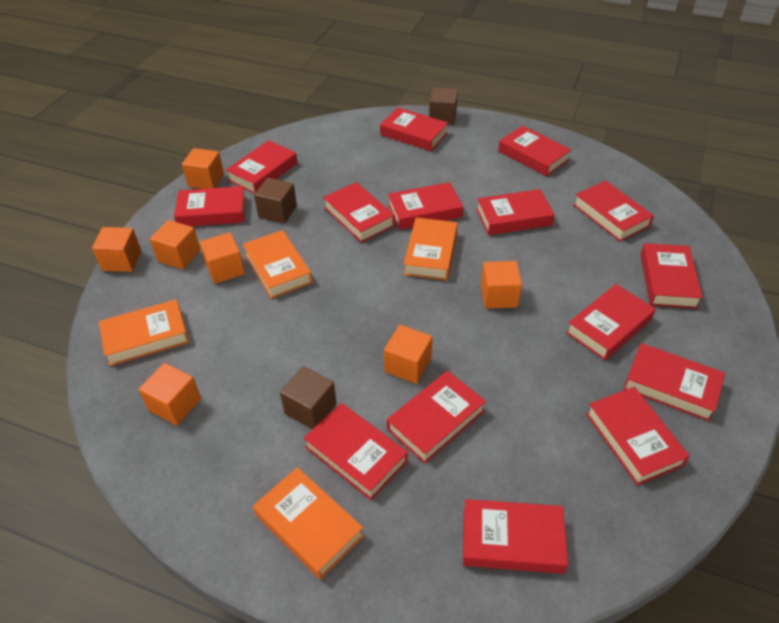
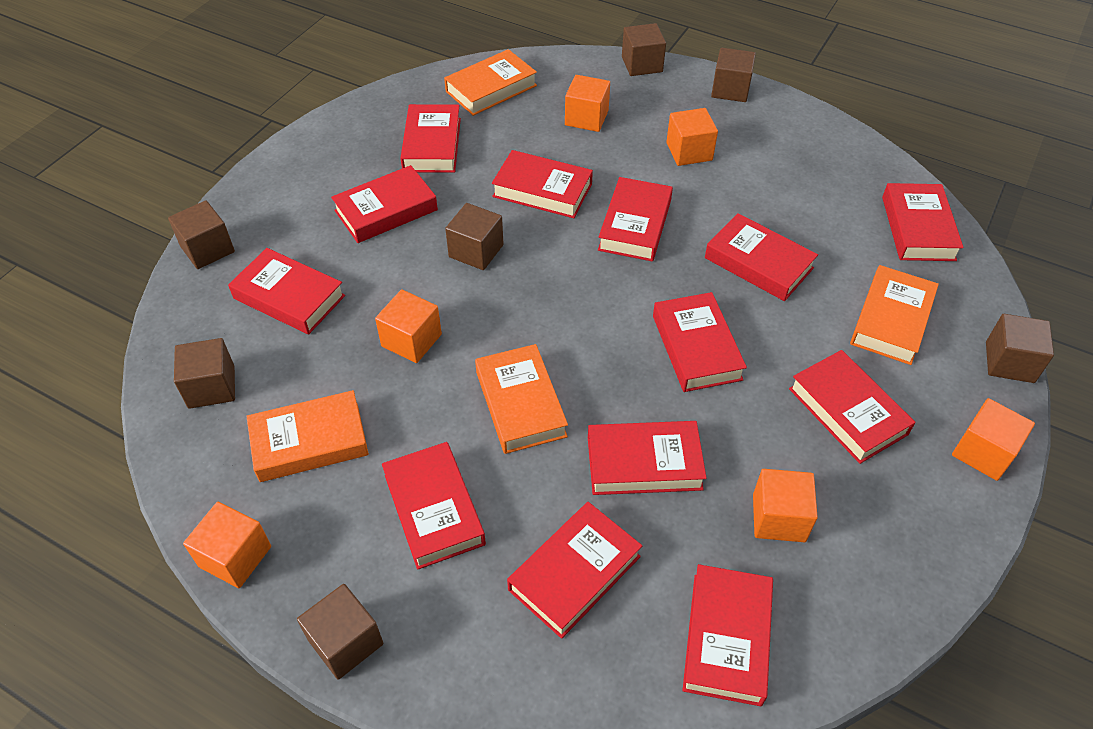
brown cube: 3 -> 7
orange cube: 7 -> 6
red book: 15 -> 13

